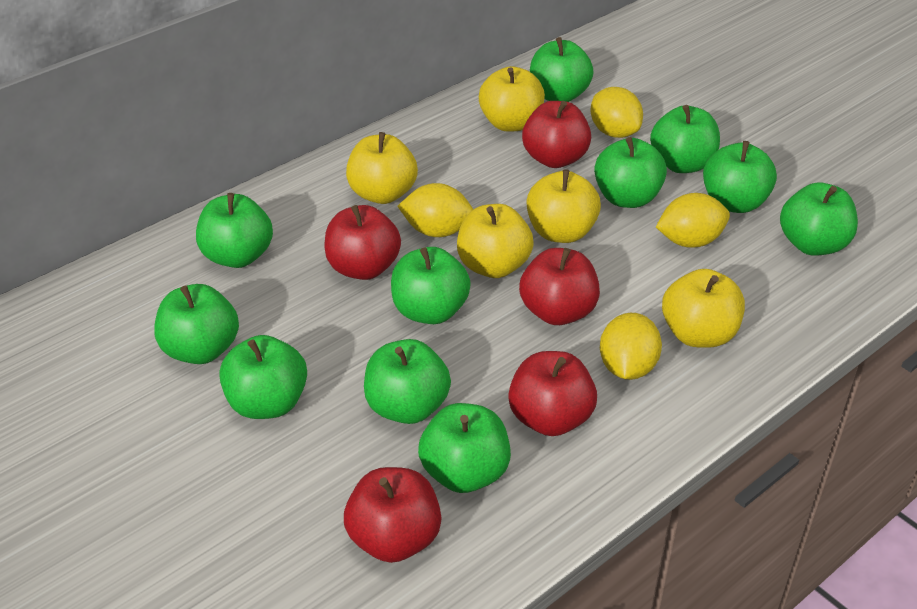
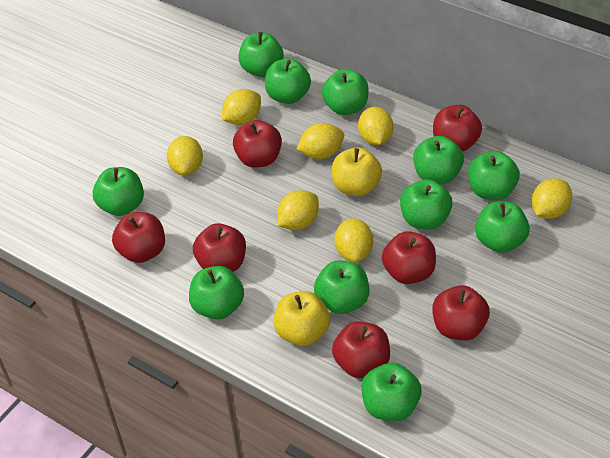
red apple: 5 -> 7
yellow apple: 5 -> 2
yellow lemon: 4 -> 7

